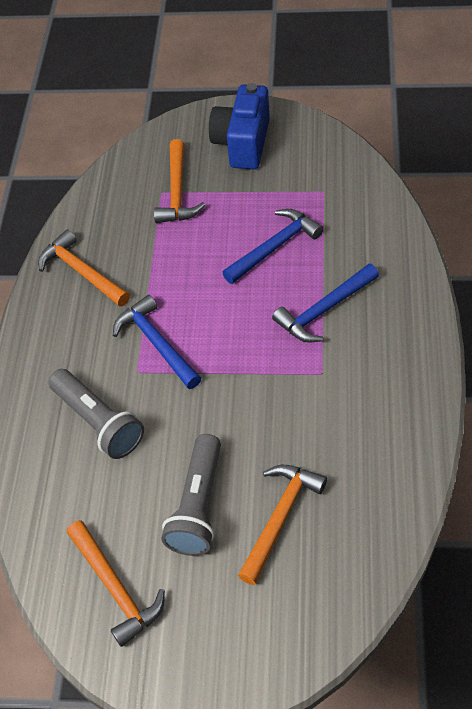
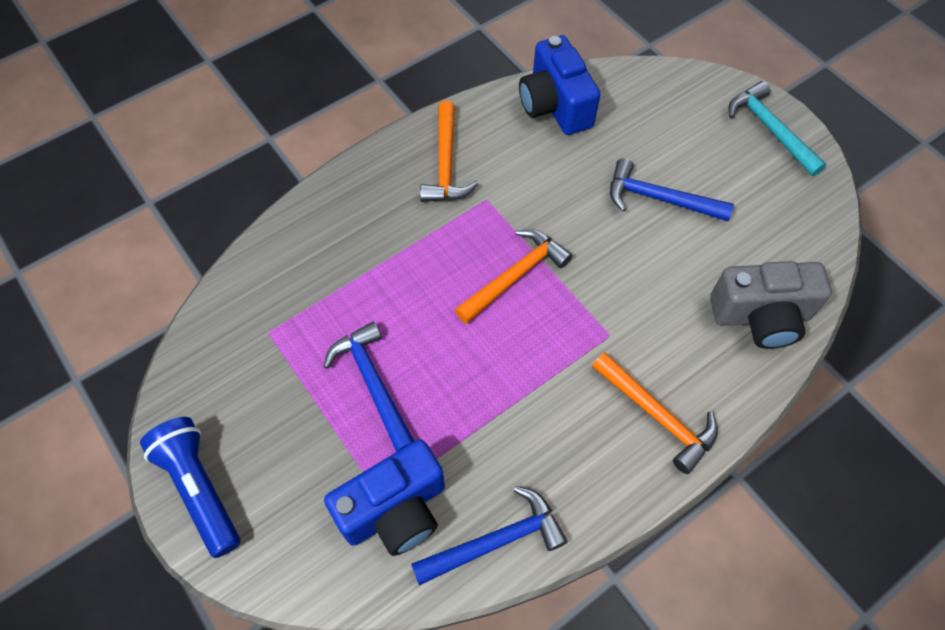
blue camera: 1 -> 2
blue flashlight: 0 -> 1
grey camera: 0 -> 1
grey flashlight: 2 -> 0
orange hammer: 4 -> 3
turquoise hammer: 0 -> 1

